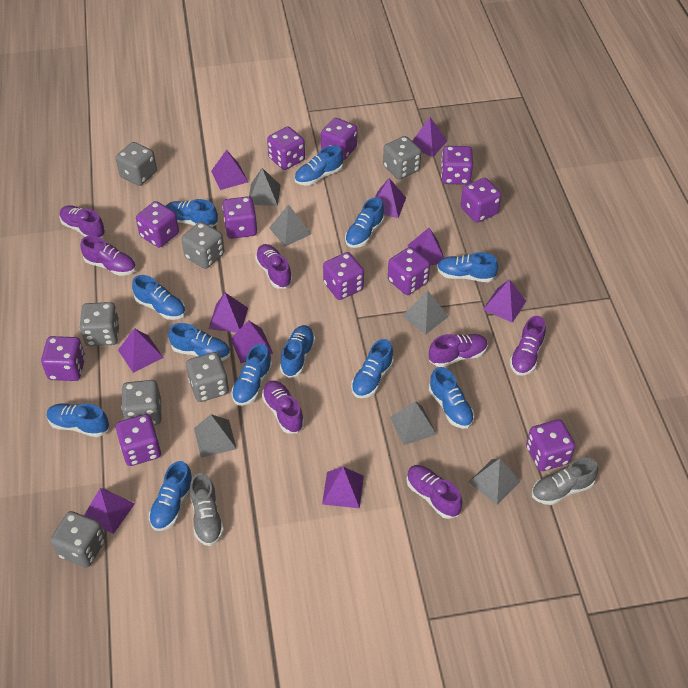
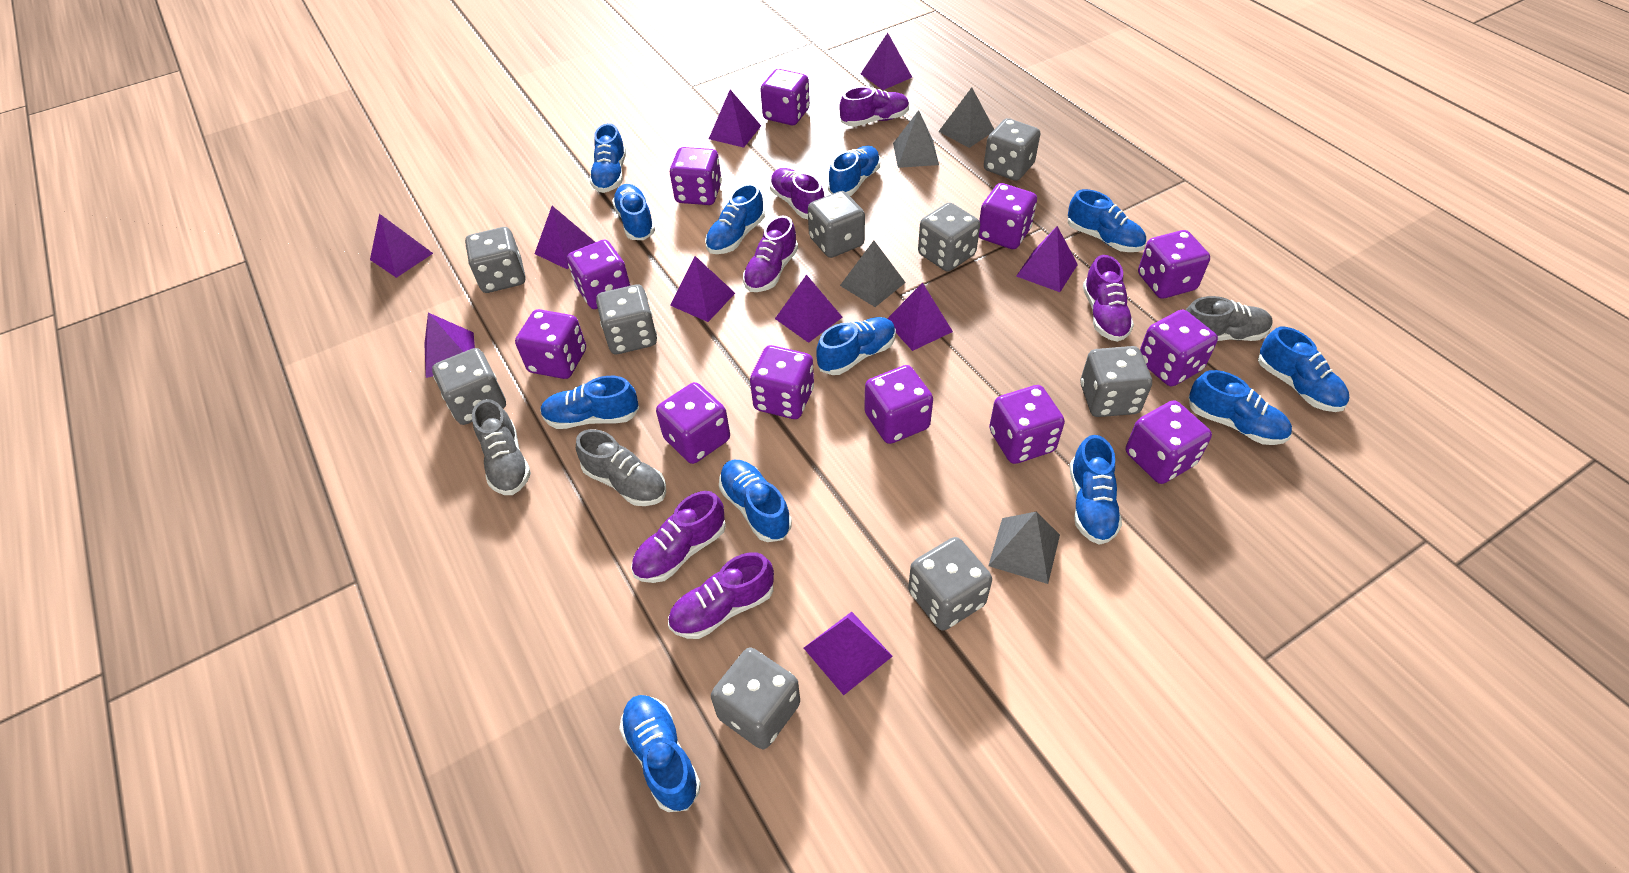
grey dice: 7 -> 9
grey pyramid: 6 -> 4
grey shoe: 2 -> 3
purple dice: 11 -> 12
purple shoe: 7 -> 6

